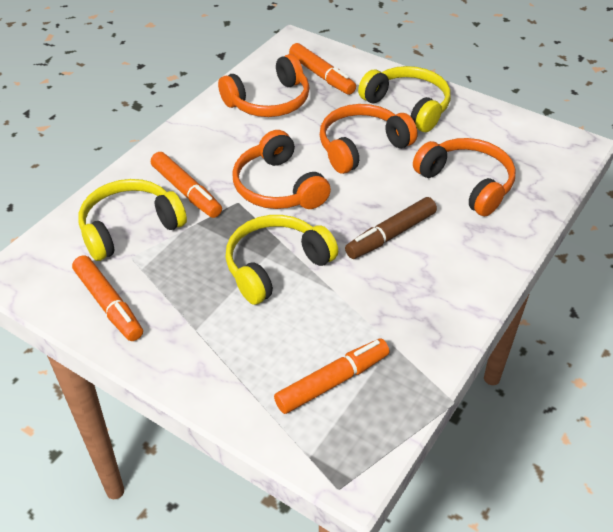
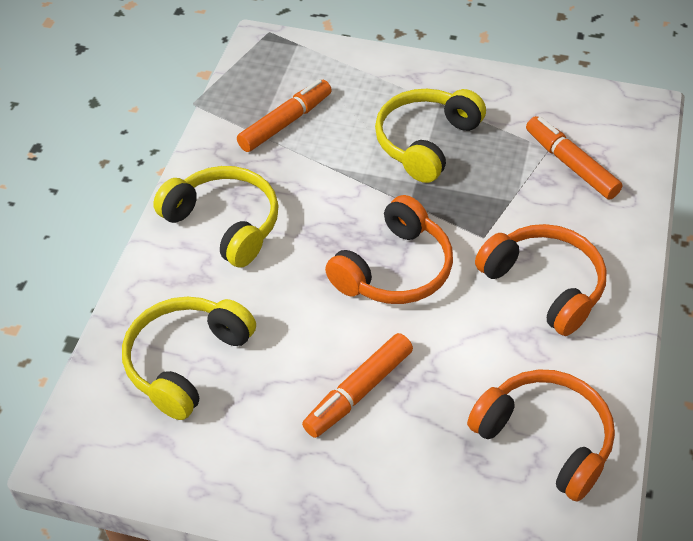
brown marker: 1 -> 0
orange headphones: 4 -> 3
orange marker: 4 -> 3

